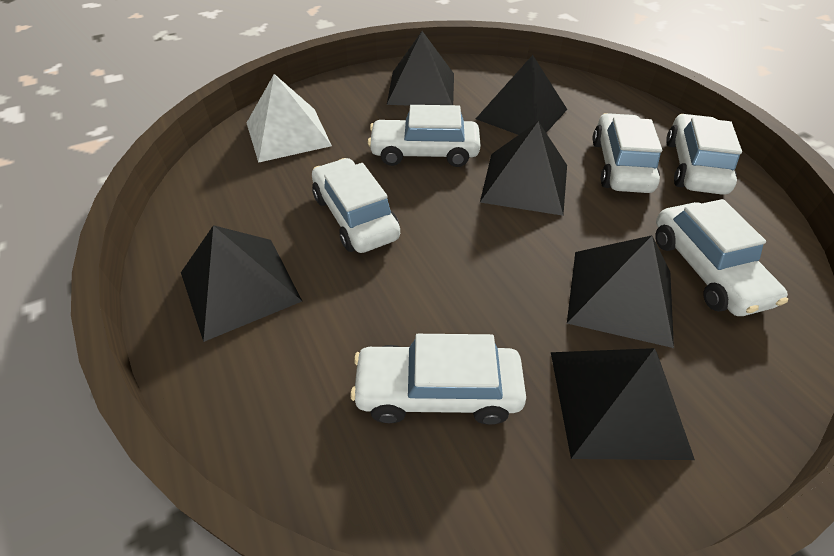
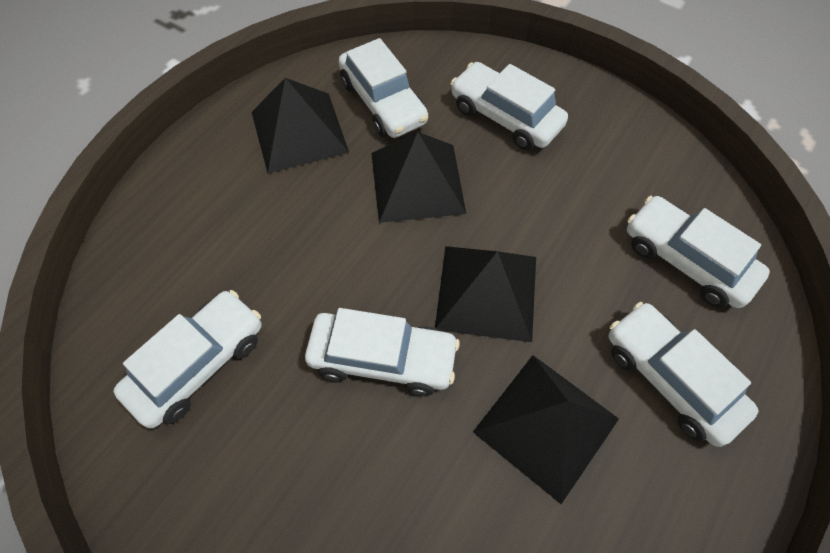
black pyramid: 6 -> 4
white pyramid: 1 -> 0

